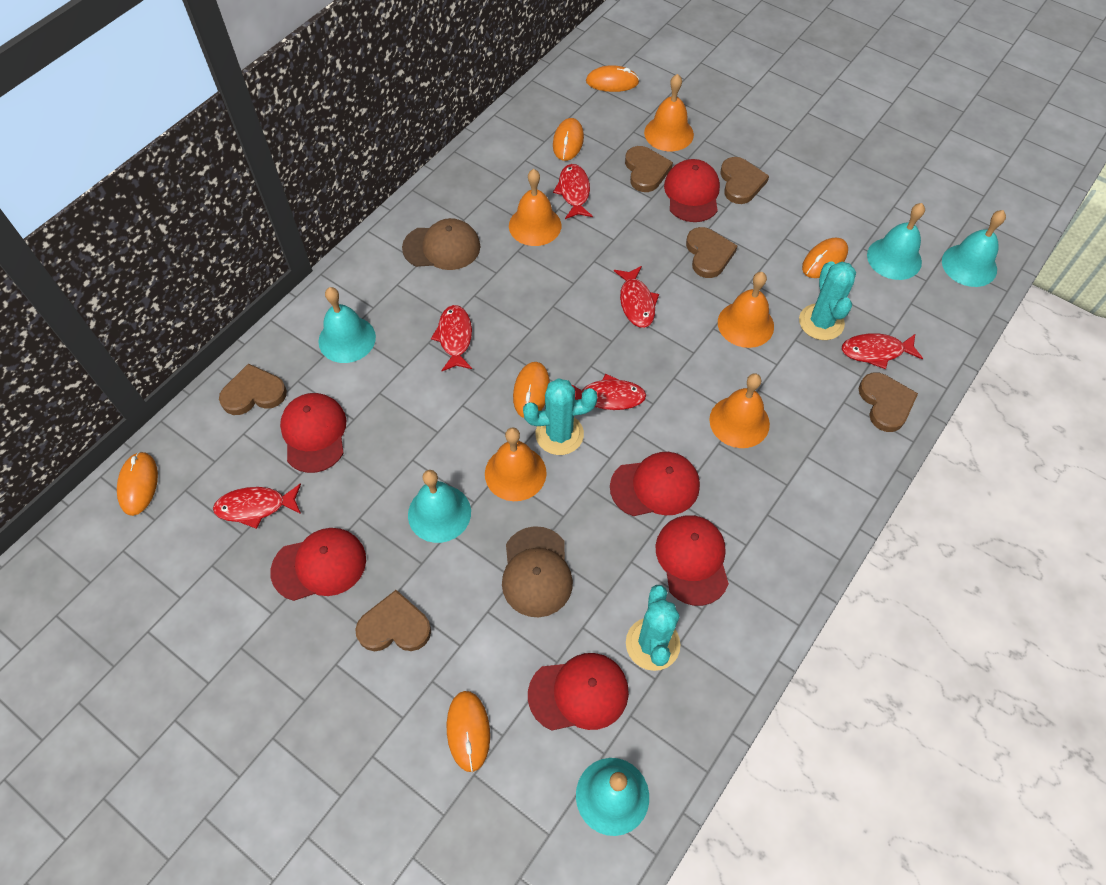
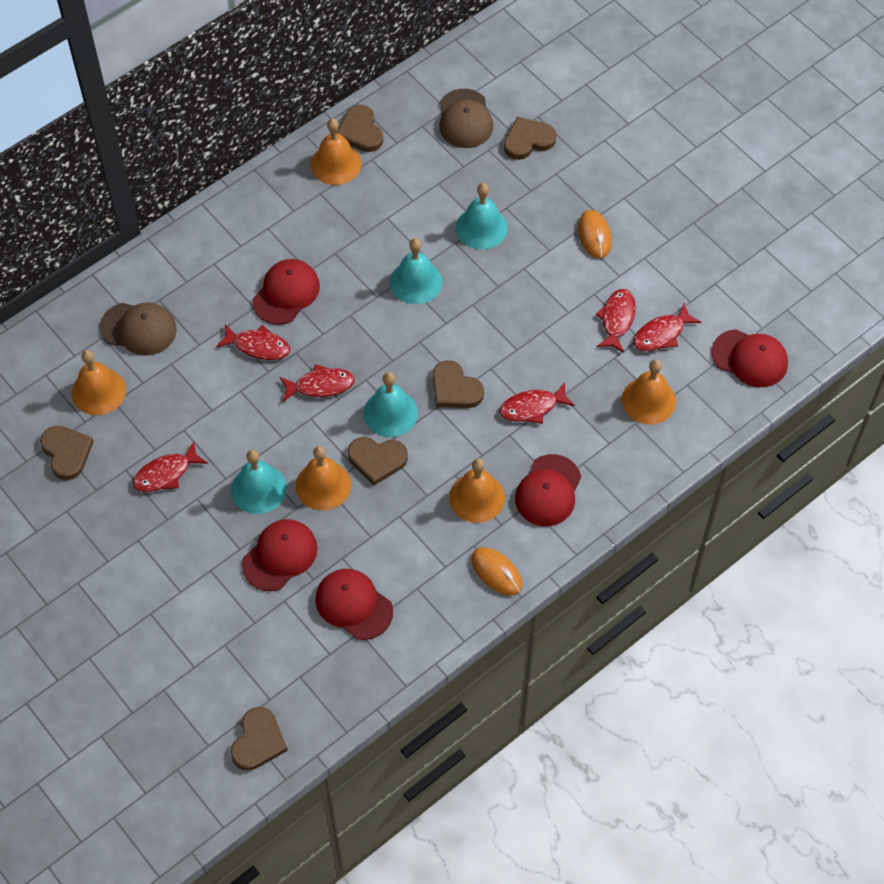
orange mouse: 6 -> 2
red cap: 6 -> 5
turquoise bell: 5 -> 4
turquoise cactus: 3 -> 0

